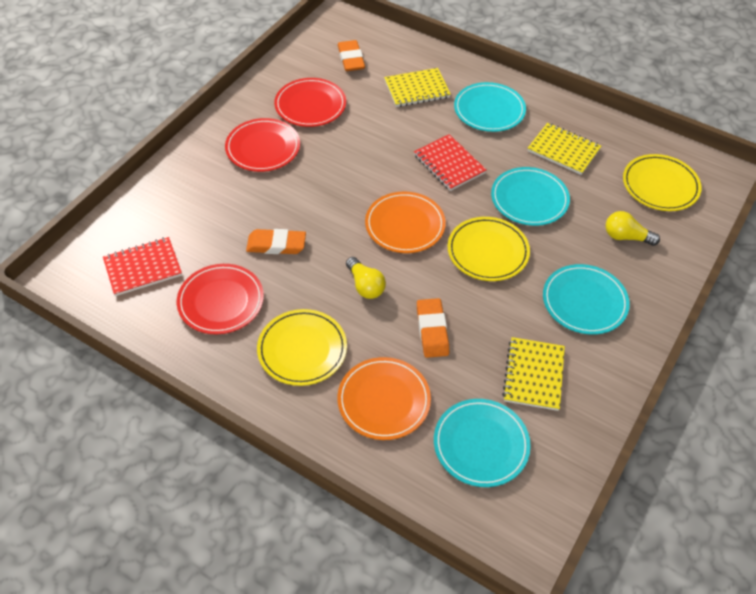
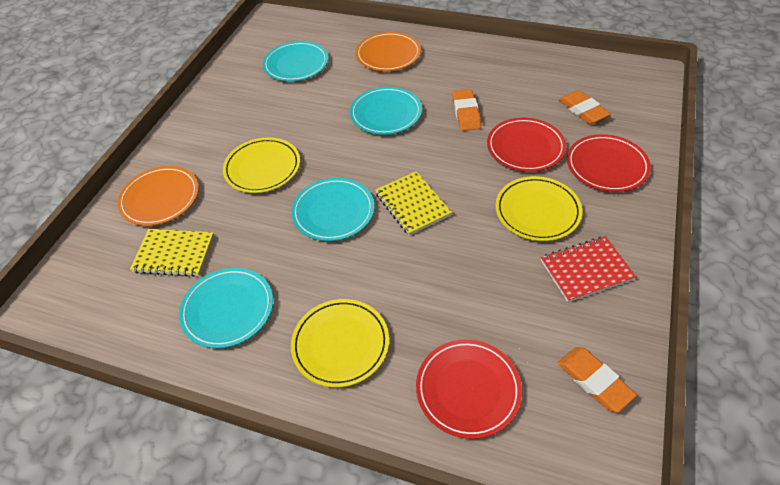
red notebook: 2 -> 1
yellow light bulb: 2 -> 0
yellow notebook: 3 -> 2

